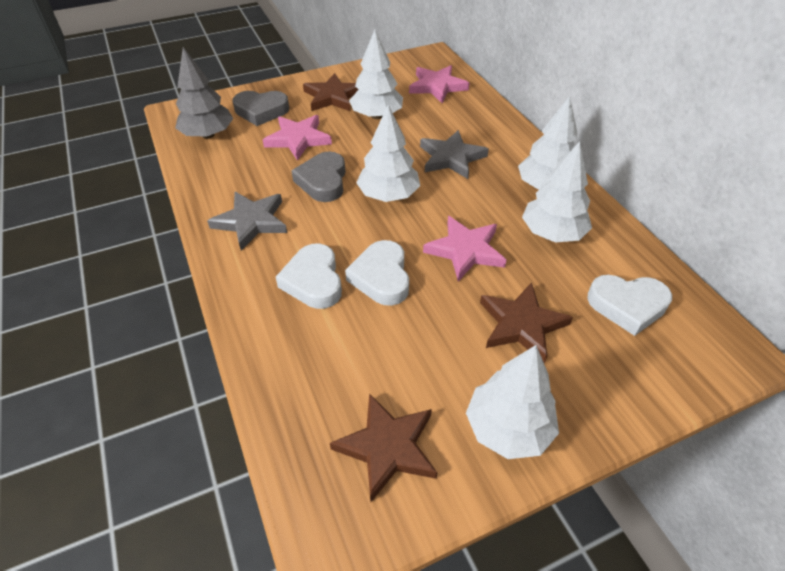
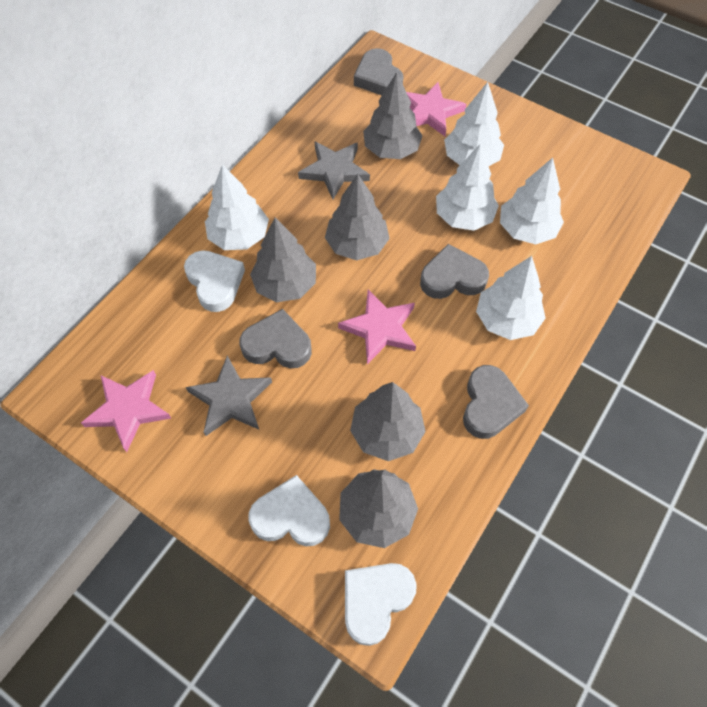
brown star: 3 -> 0
grey heart: 2 -> 4
grey tree: 1 -> 5

